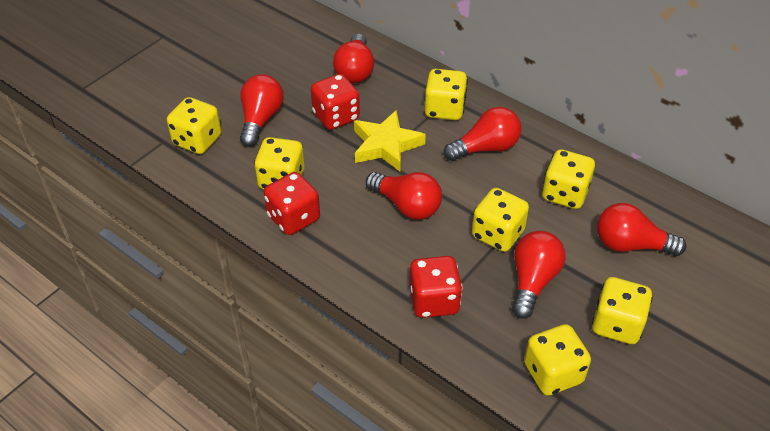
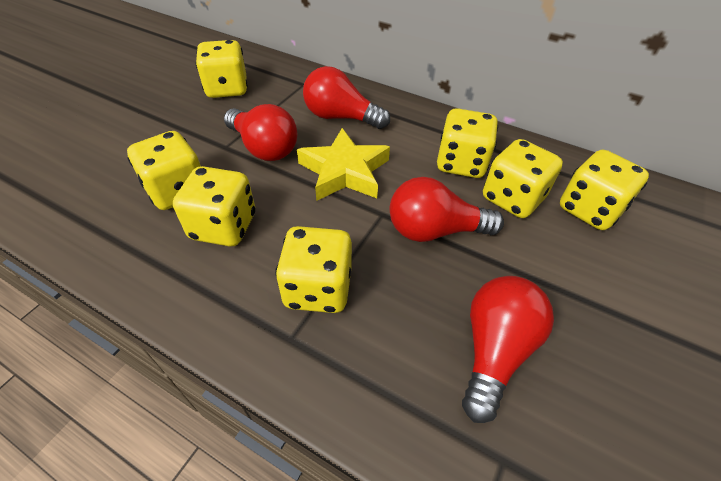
red dice: 3 -> 0
red light bulb: 6 -> 4

